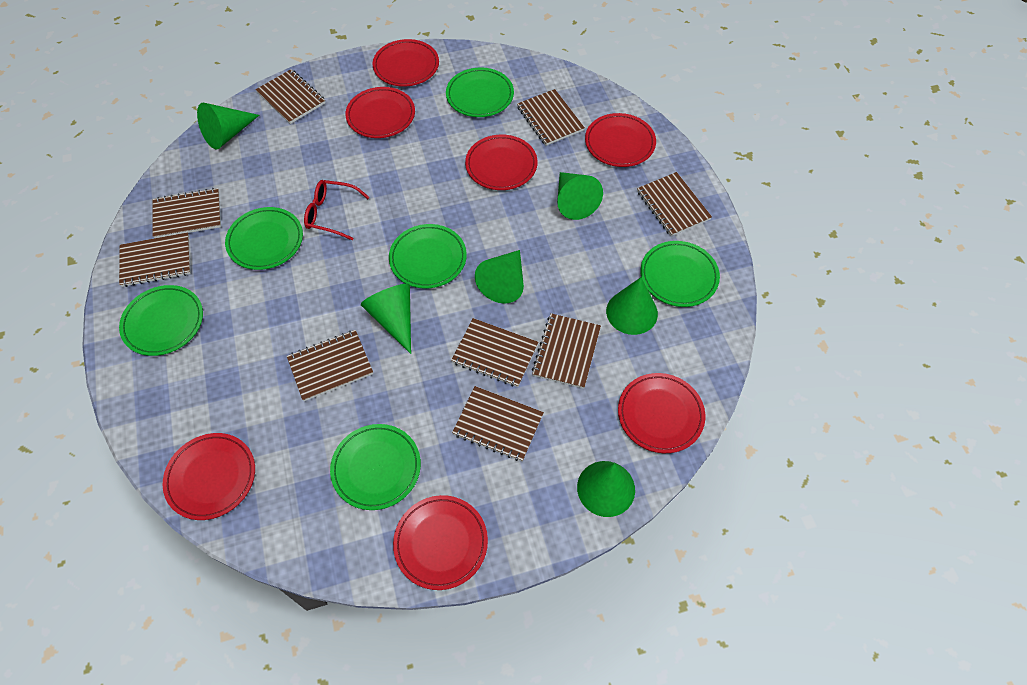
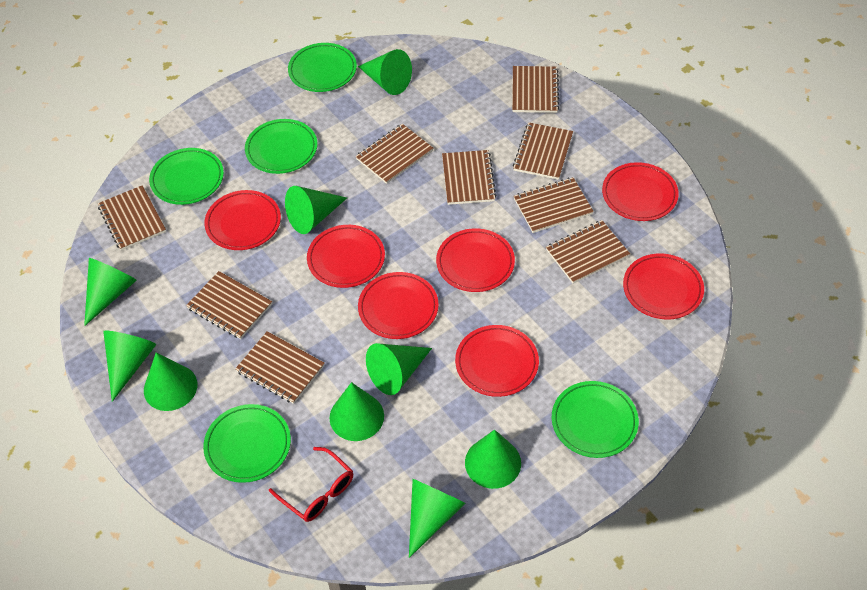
green cone: 6 -> 9
green plate: 6 -> 5

